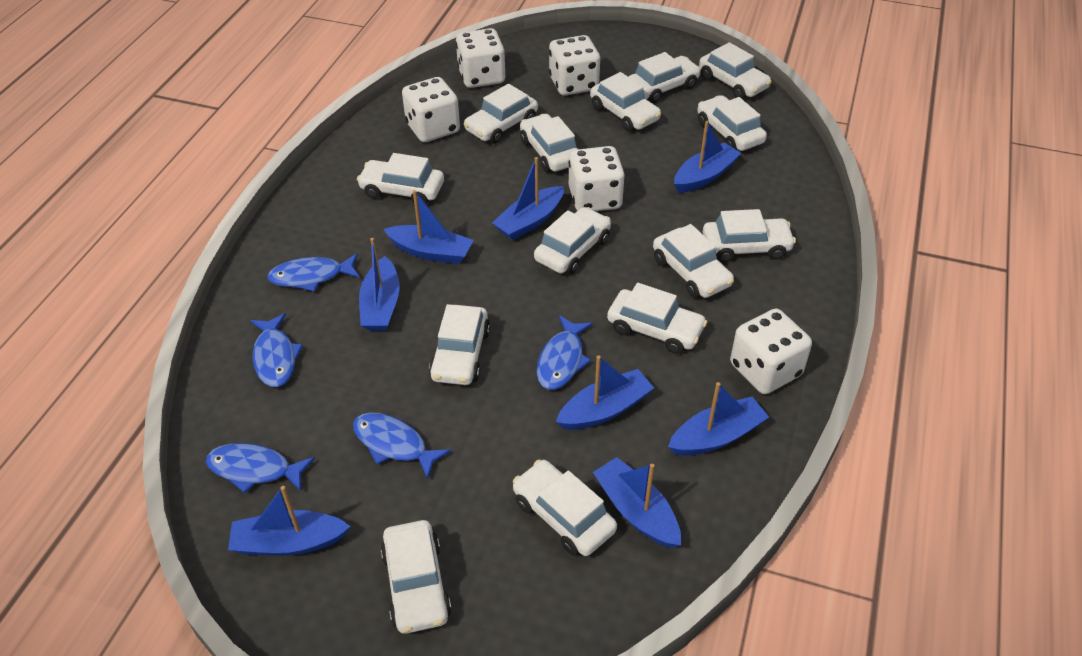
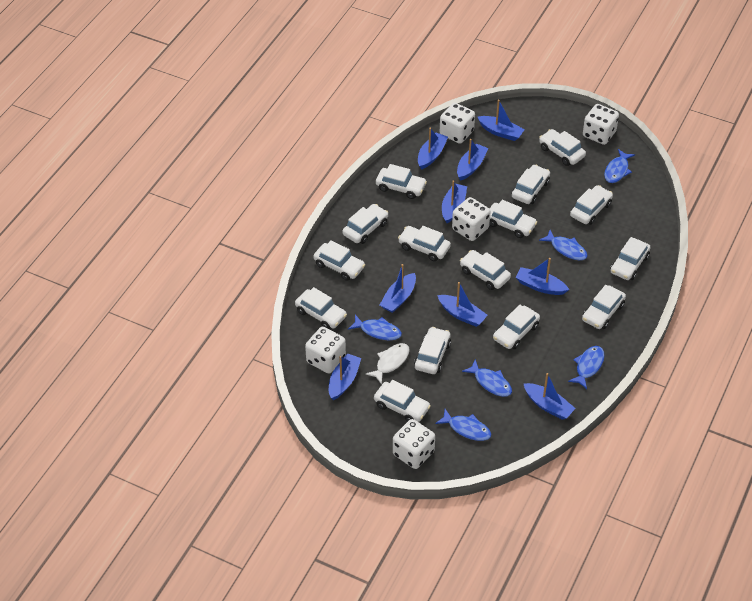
blue boat: 8 -> 9
blue fish: 5 -> 6
white car: 14 -> 15
white fish: 0 -> 1

